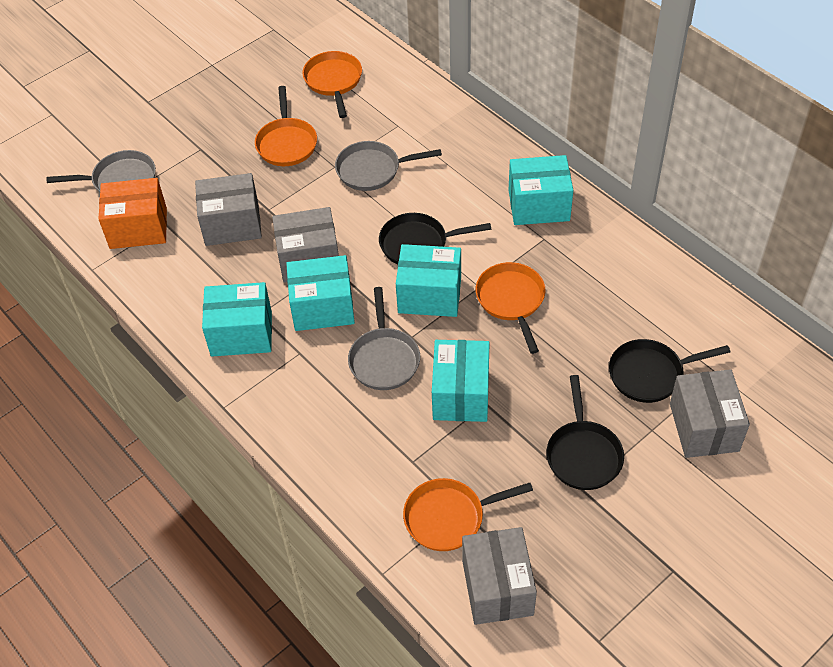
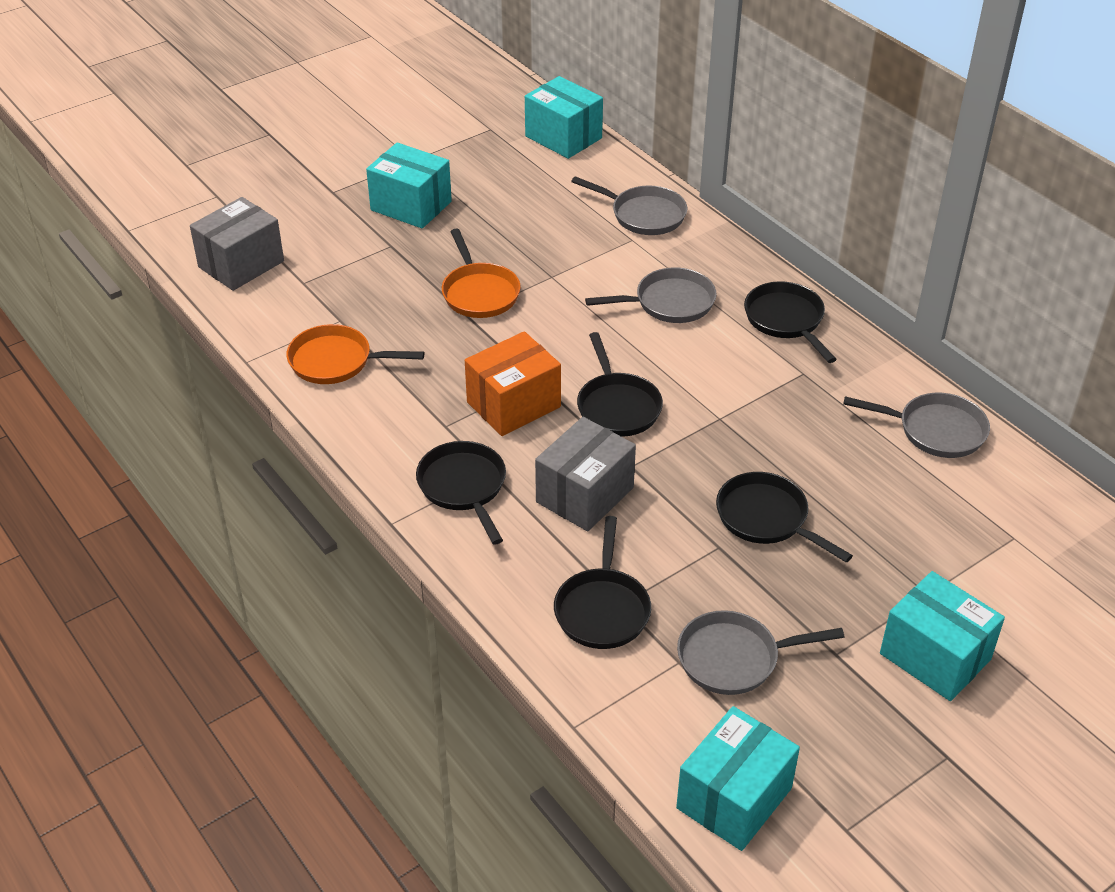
black pan: 3 -> 5
grey box: 4 -> 2
grey pan: 3 -> 4
orange pan: 4 -> 2
turquoise box: 5 -> 4

